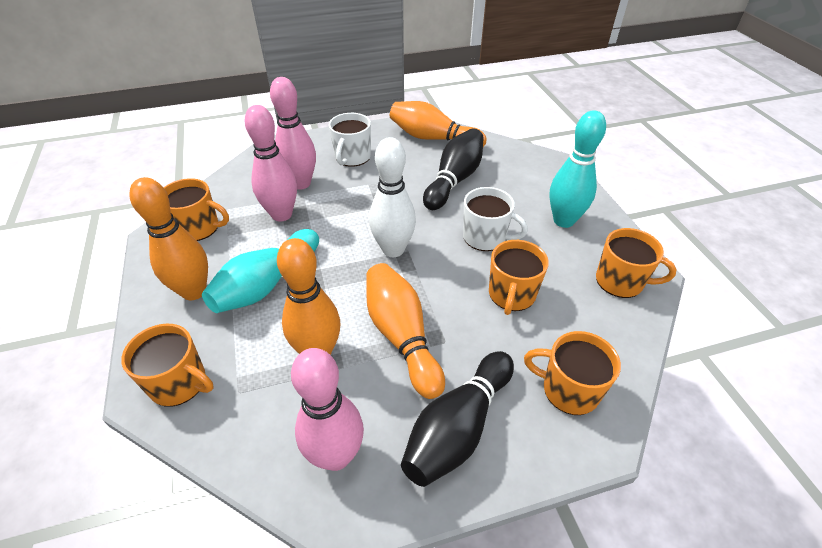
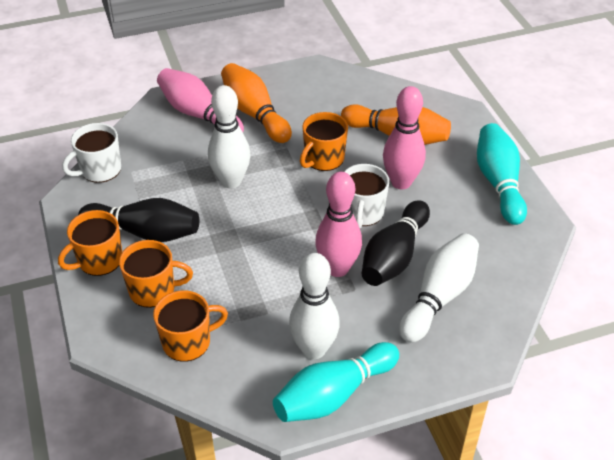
orange bowling pin: 4 -> 2
orange mug: 5 -> 4
white bowling pin: 1 -> 3

